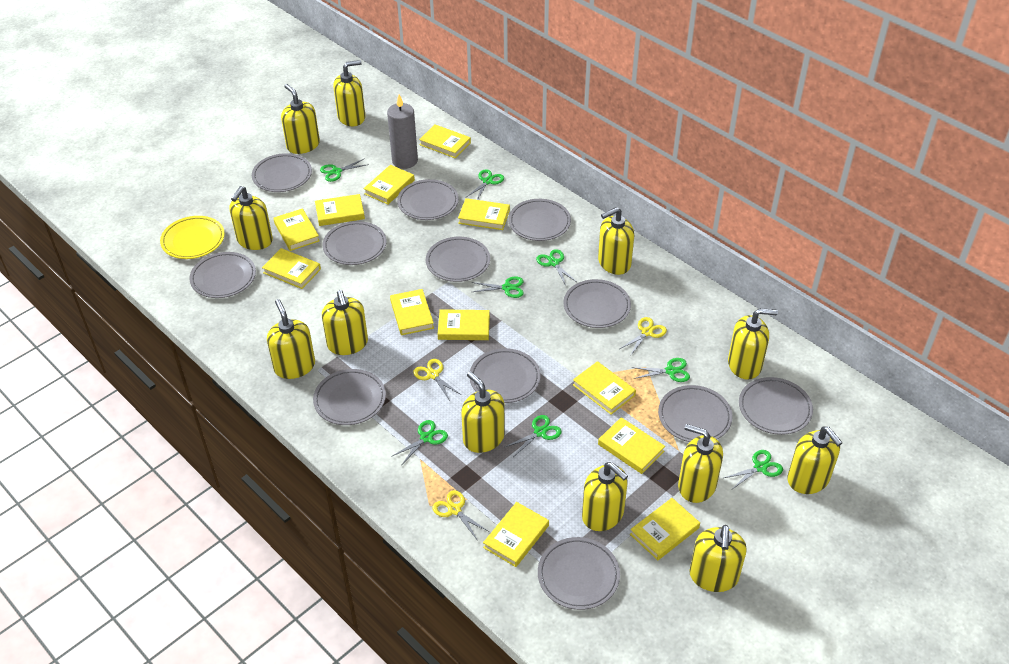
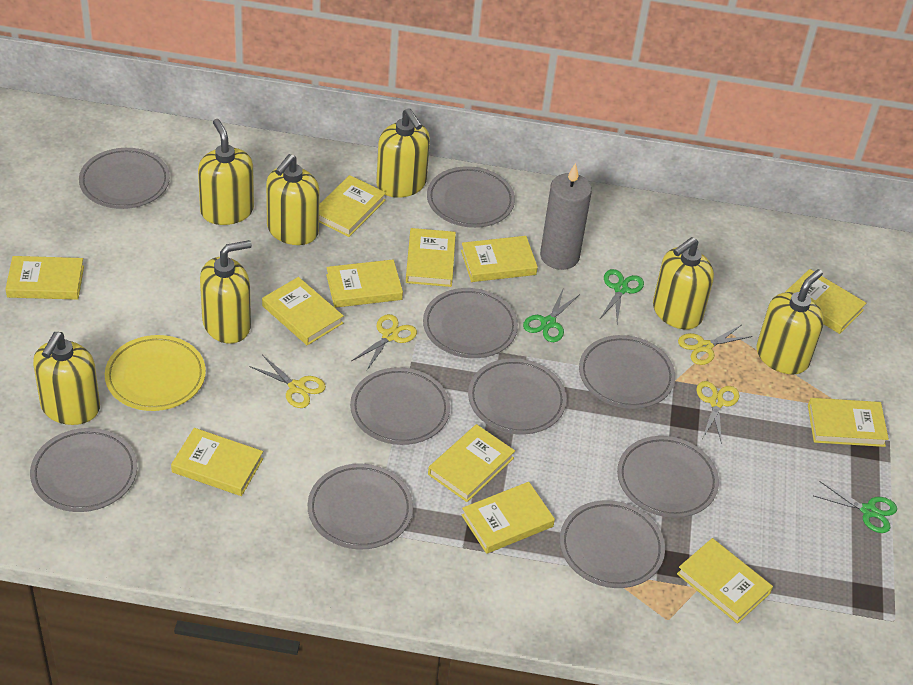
green scissors: 8 -> 3
grey plate: 12 -> 10
yellow scissors: 3 -> 4
yellow soap dispenser: 12 -> 7

